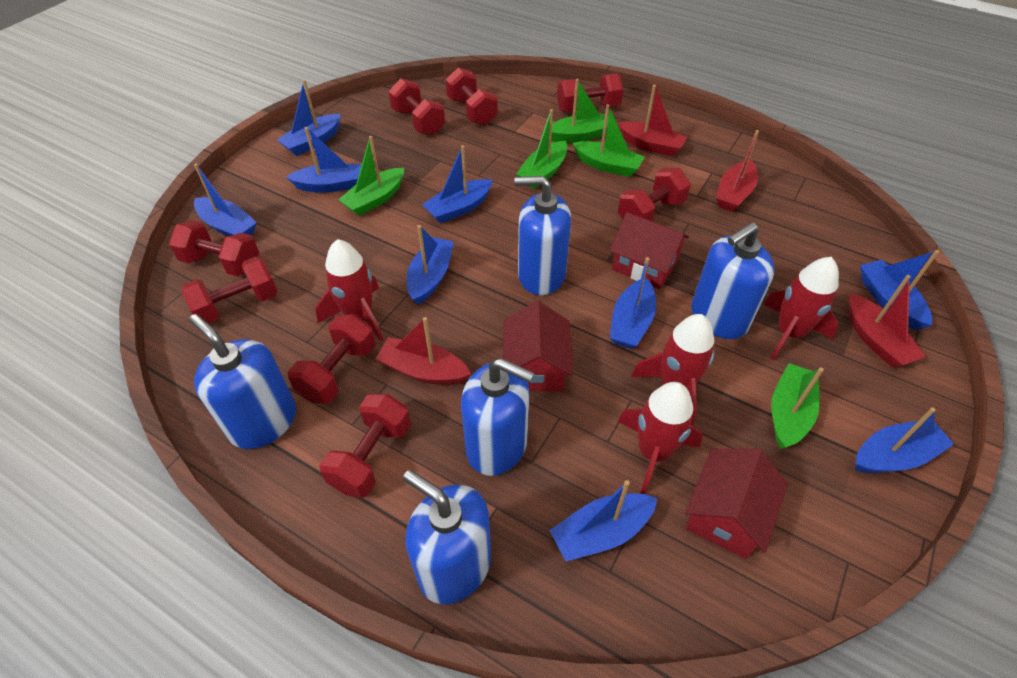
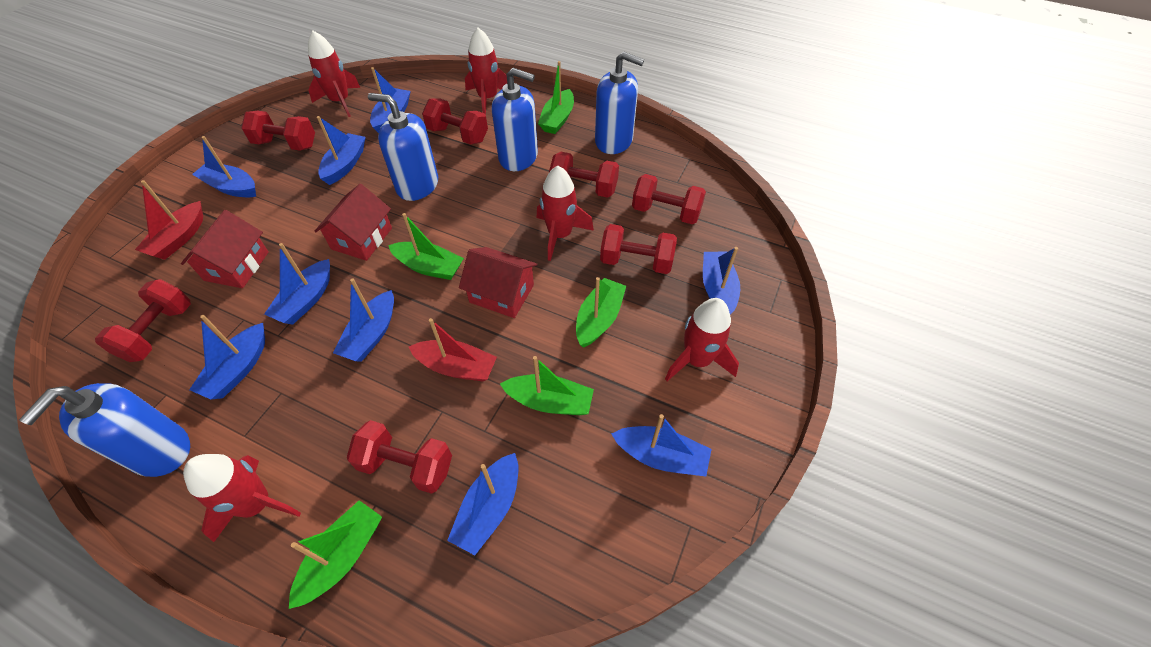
blue soap dispenser: 5 -> 4
red boat: 4 -> 2
red dumbbell: 8 -> 7
red rocket: 4 -> 5

